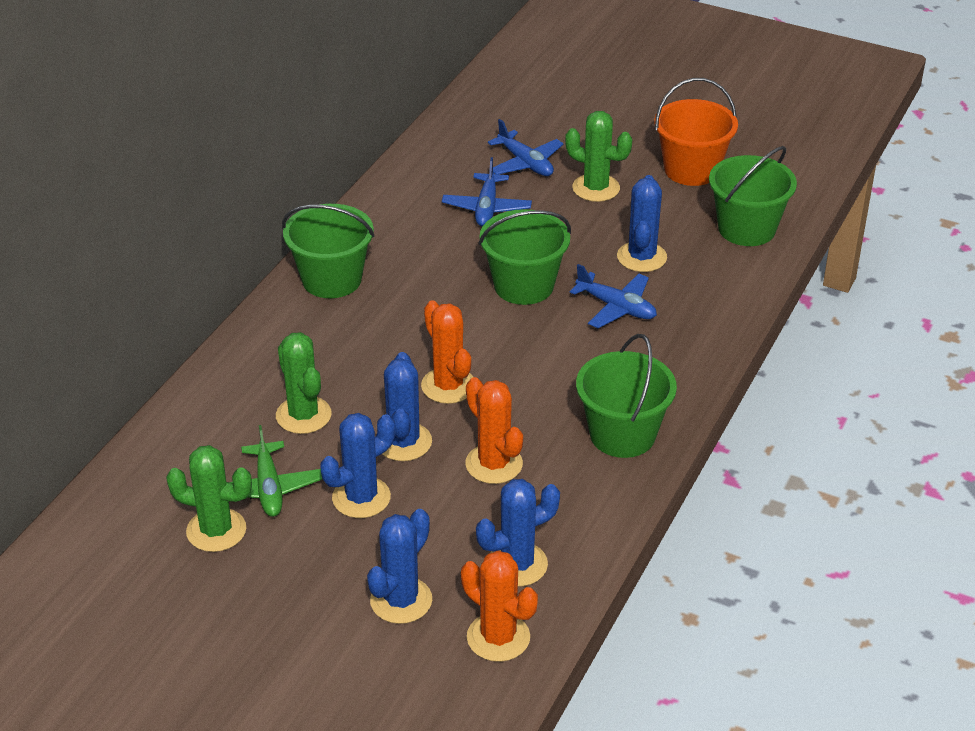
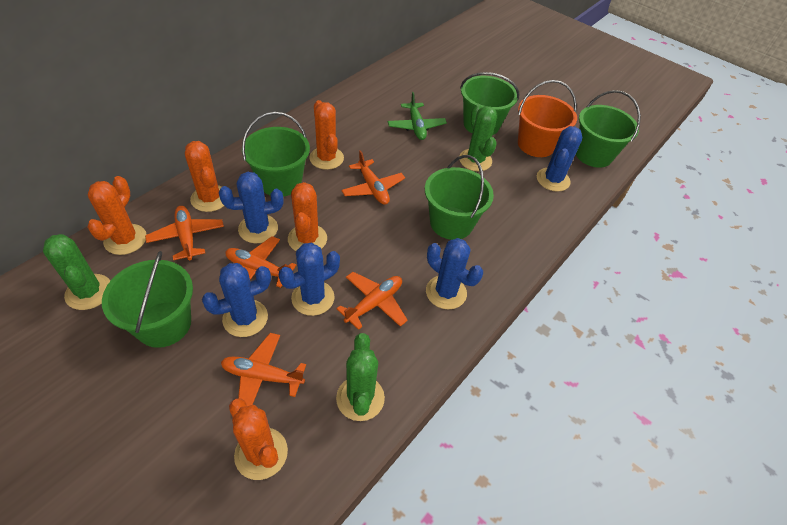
blue plane: 3 -> 0
green bucket: 4 -> 5
orange cactus: 3 -> 5
orange plane: 0 -> 5

